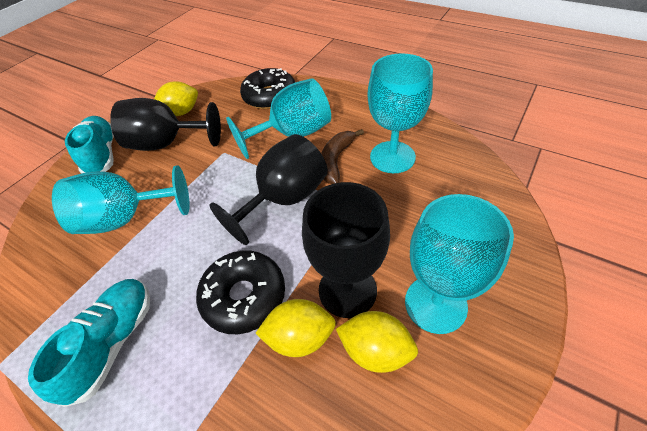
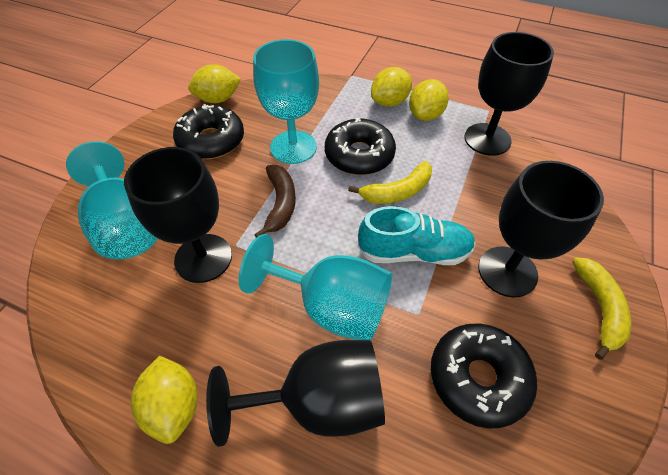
black donut: 2 -> 3
black goblet: 3 -> 4
turquoise goblet: 4 -> 3
turquoise shoe: 2 -> 1
yellow banana: 0 -> 2
yellow lemon: 3 -> 4

